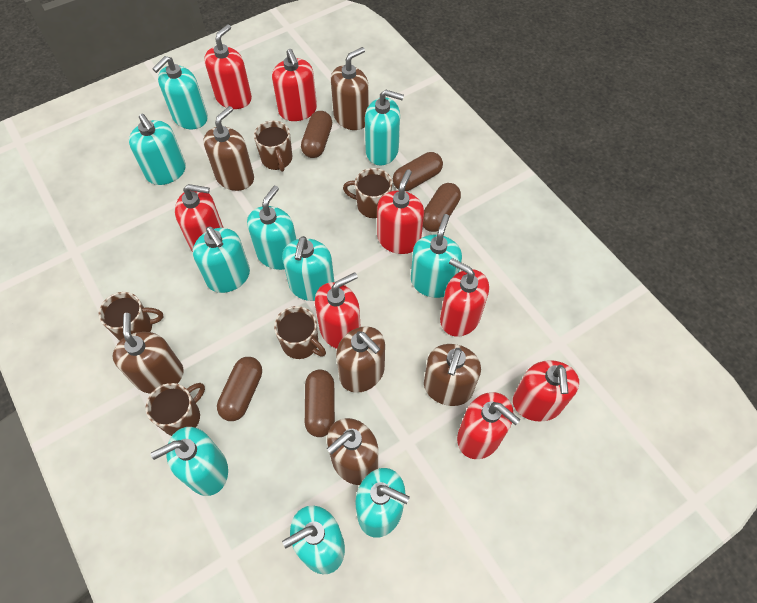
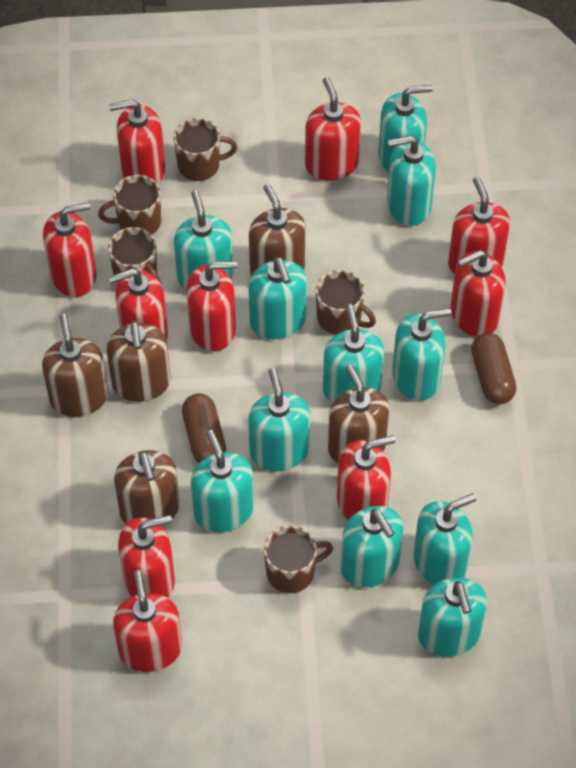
brown capsule: 5 -> 2
brown soap dispenser: 6 -> 5
red soap dispenser: 8 -> 10
turquoise soap dispenser: 10 -> 11

